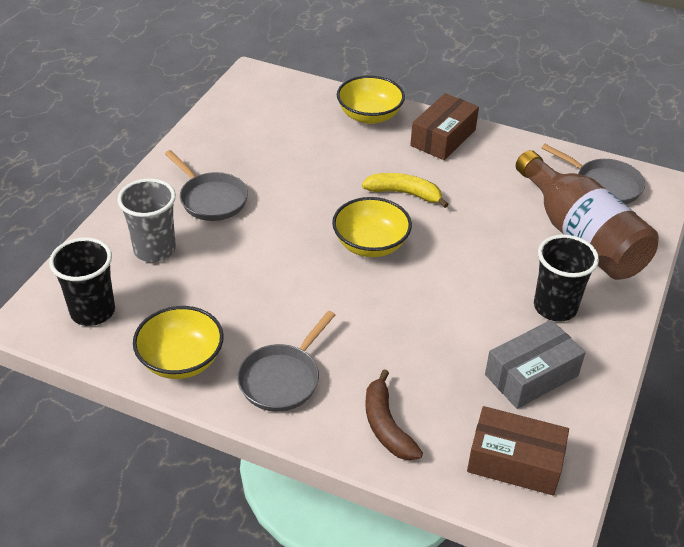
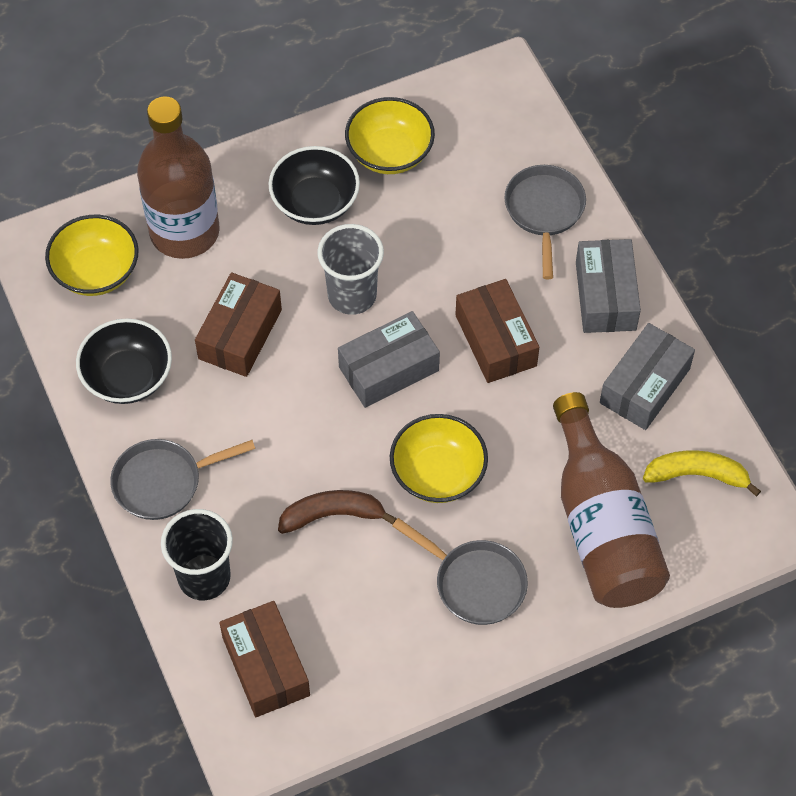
black bowl: 0 -> 2
black cup: 2 -> 1
brown bottle: 1 -> 2
brown box: 2 -> 3
grey box: 1 -> 3

